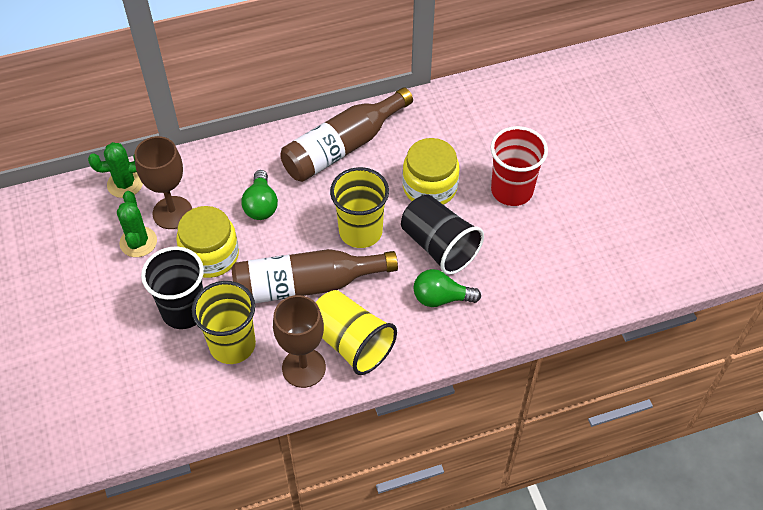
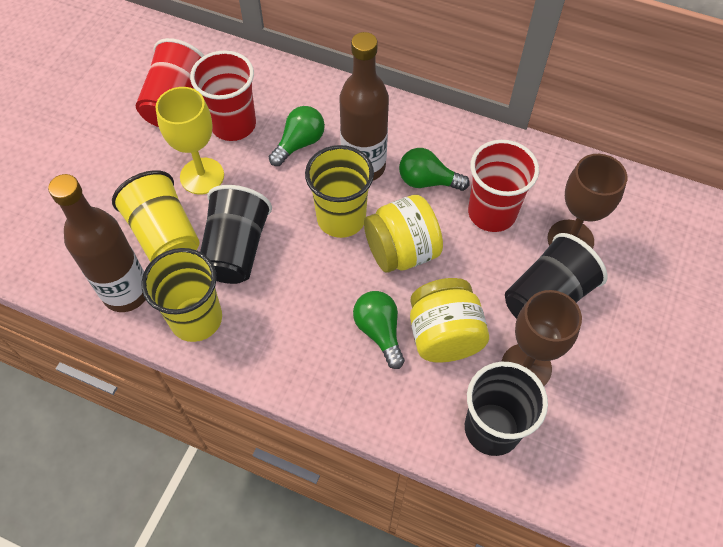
black cup: 2 -> 3
green cactus: 2 -> 0
green light bulb: 2 -> 3
red cup: 1 -> 3
yellow goblet: 0 -> 1

